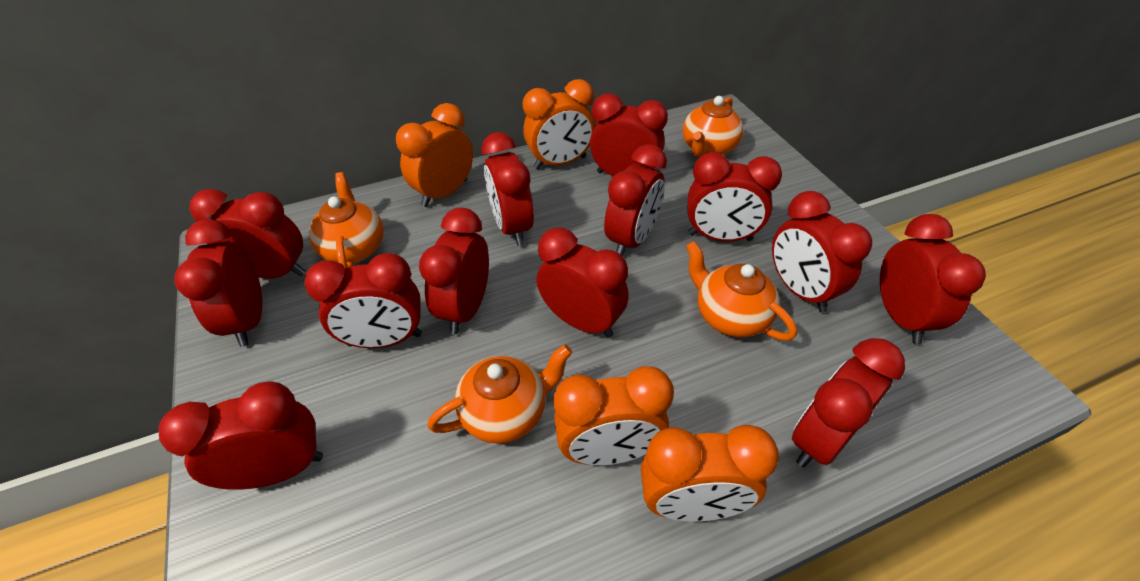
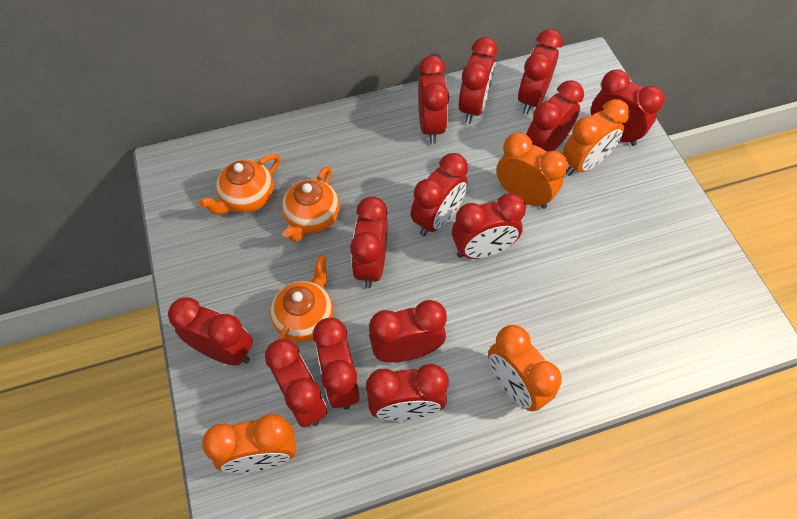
orange teapot: 4 -> 3

